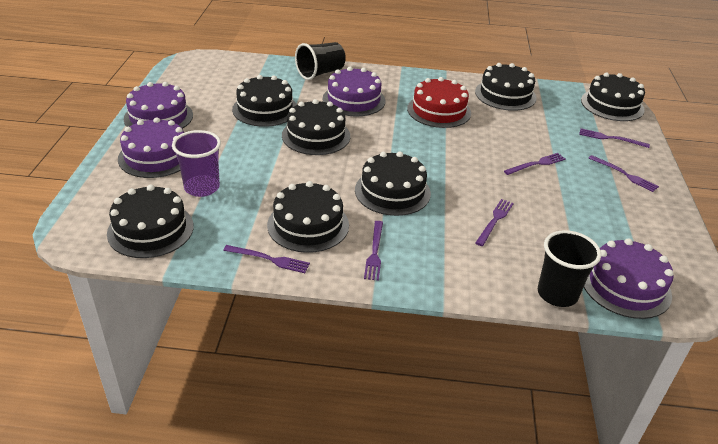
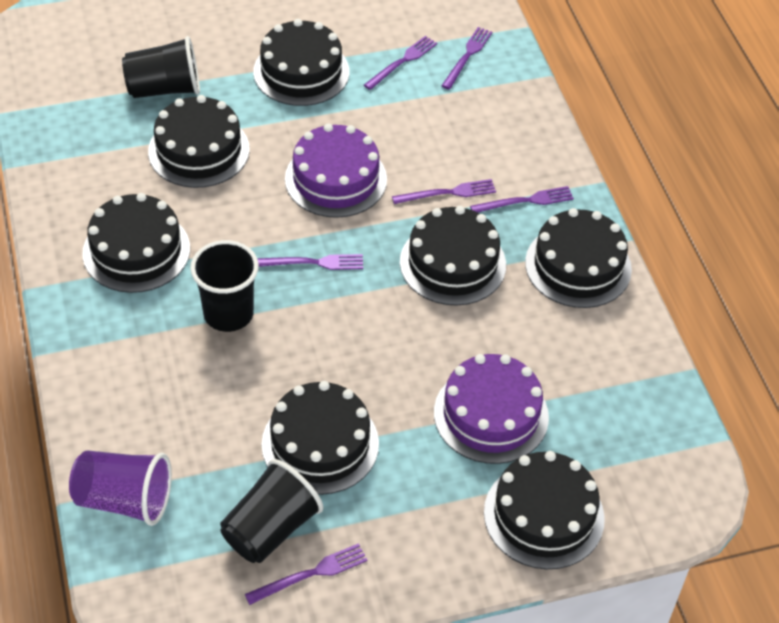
black cup: 2 -> 3
purple cake: 4 -> 2
red cake: 1 -> 0

